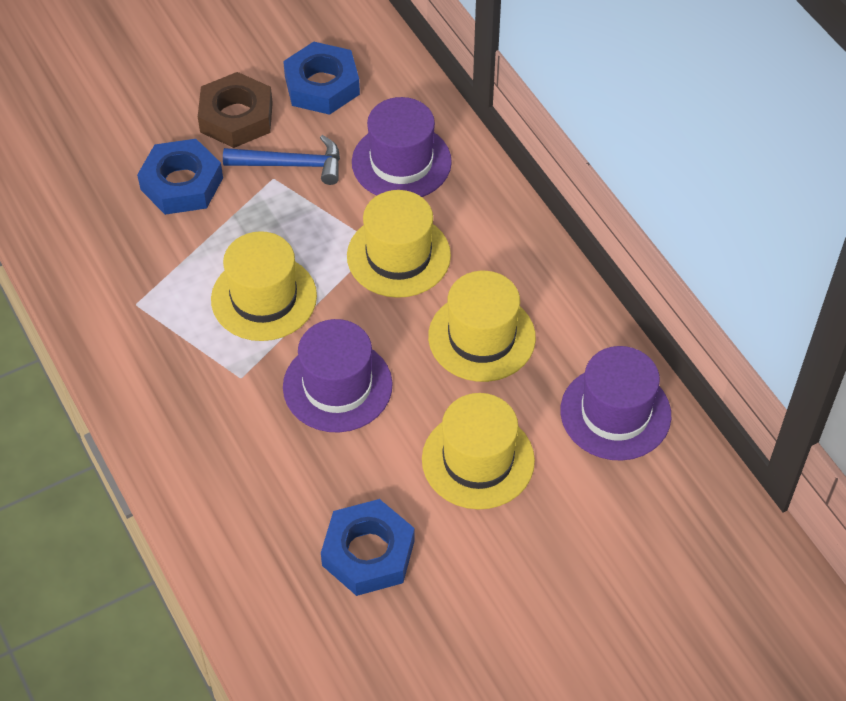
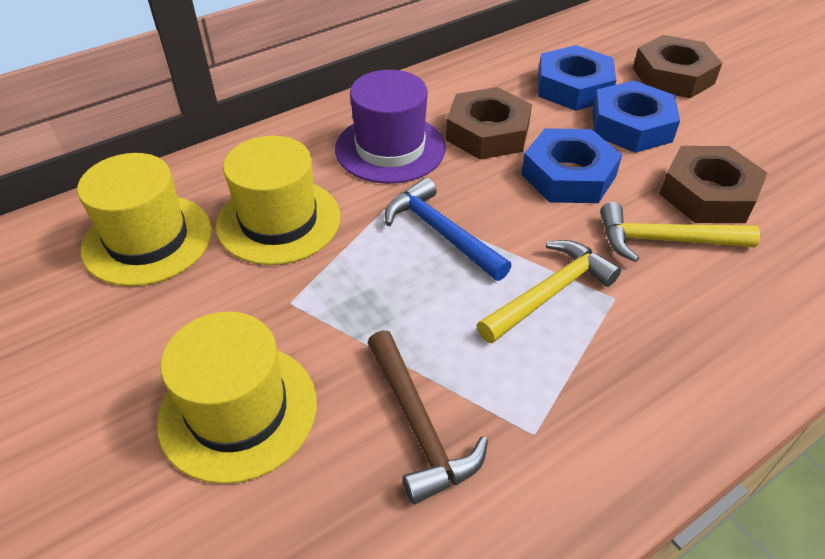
brown hammer: 0 -> 1
brown nut: 1 -> 3
purple hat: 3 -> 1
yellow hammer: 0 -> 2
yellow hat: 4 -> 3

